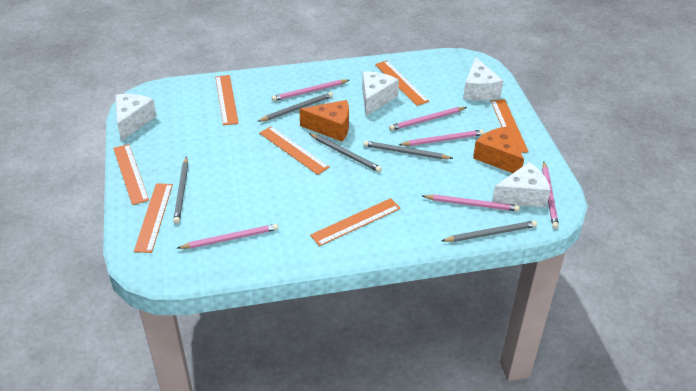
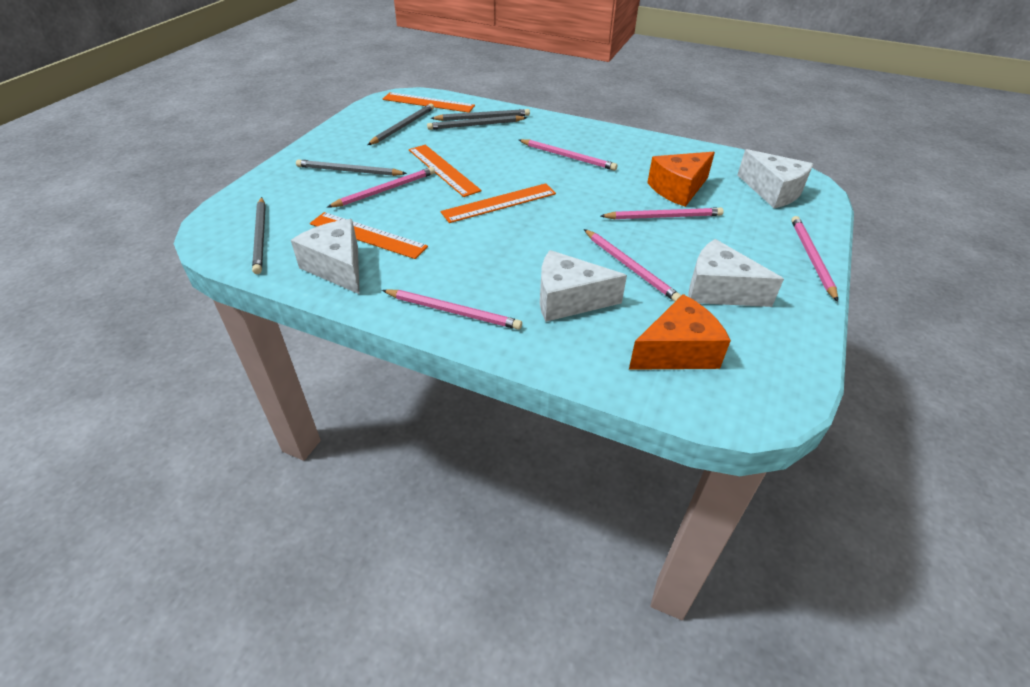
orange ruler: 7 -> 4

